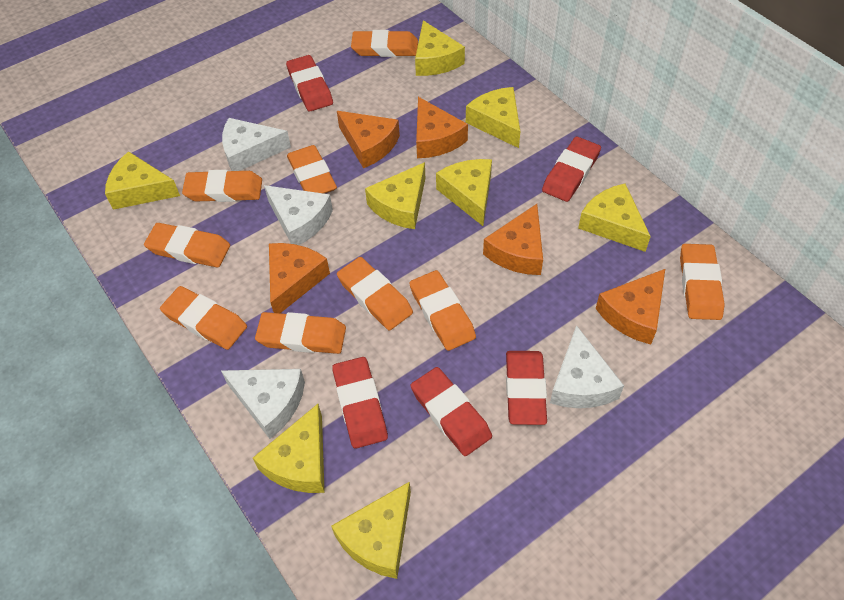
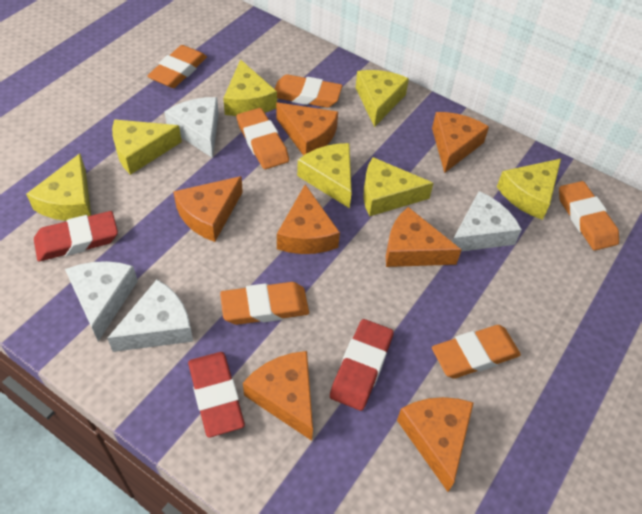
orange cheese: 5 -> 7
orange eraser: 9 -> 6
red eraser: 5 -> 3
yellow cheese: 8 -> 7

